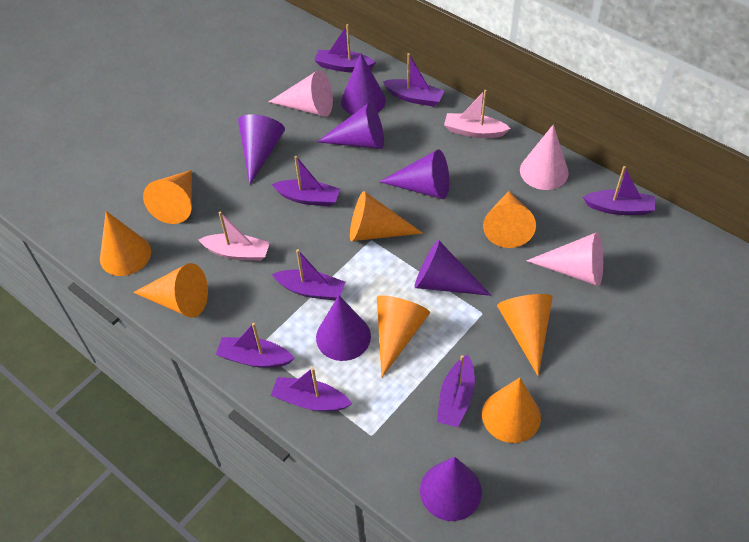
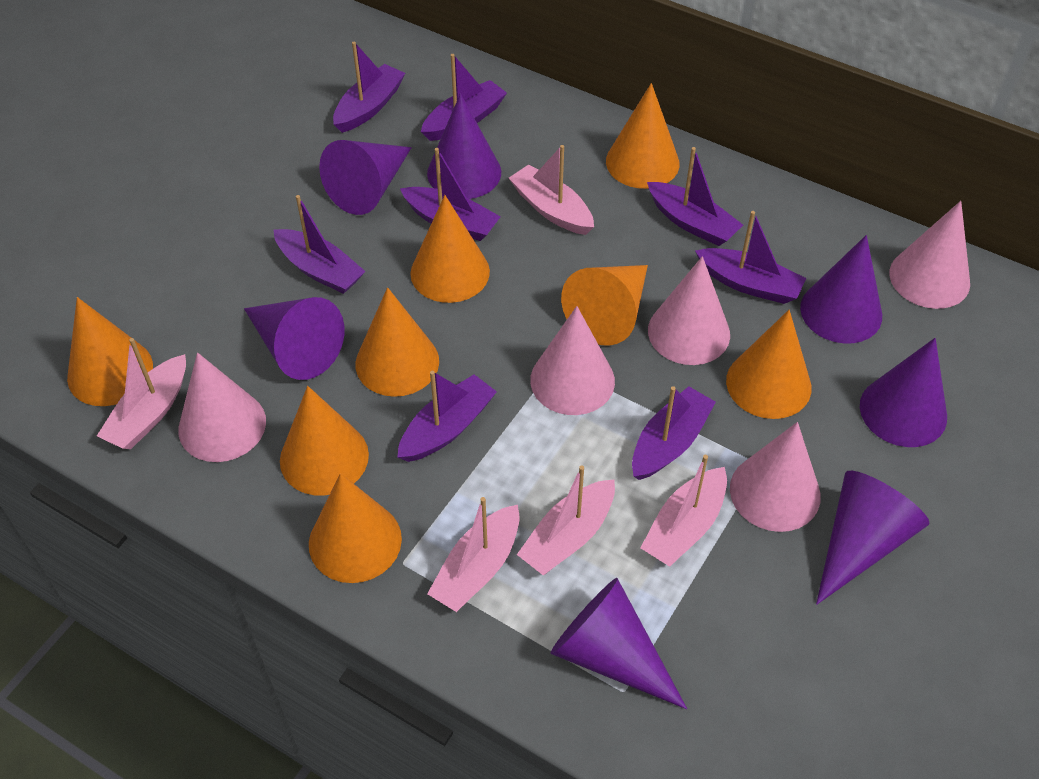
pink boat: 2 -> 5
pink cone: 3 -> 5

